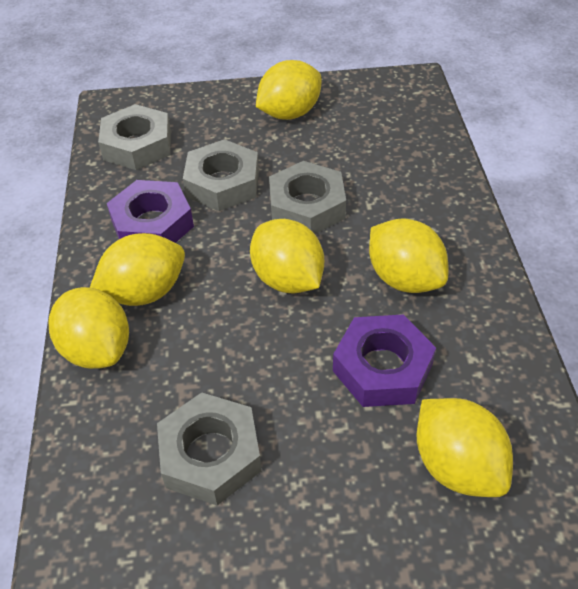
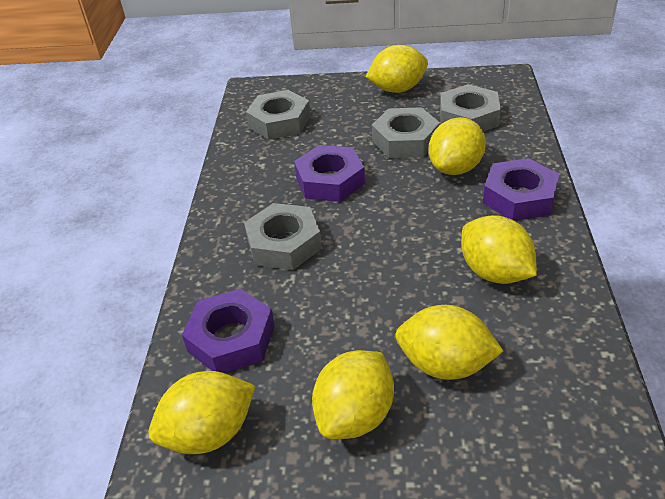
purple nut: 2 -> 3

